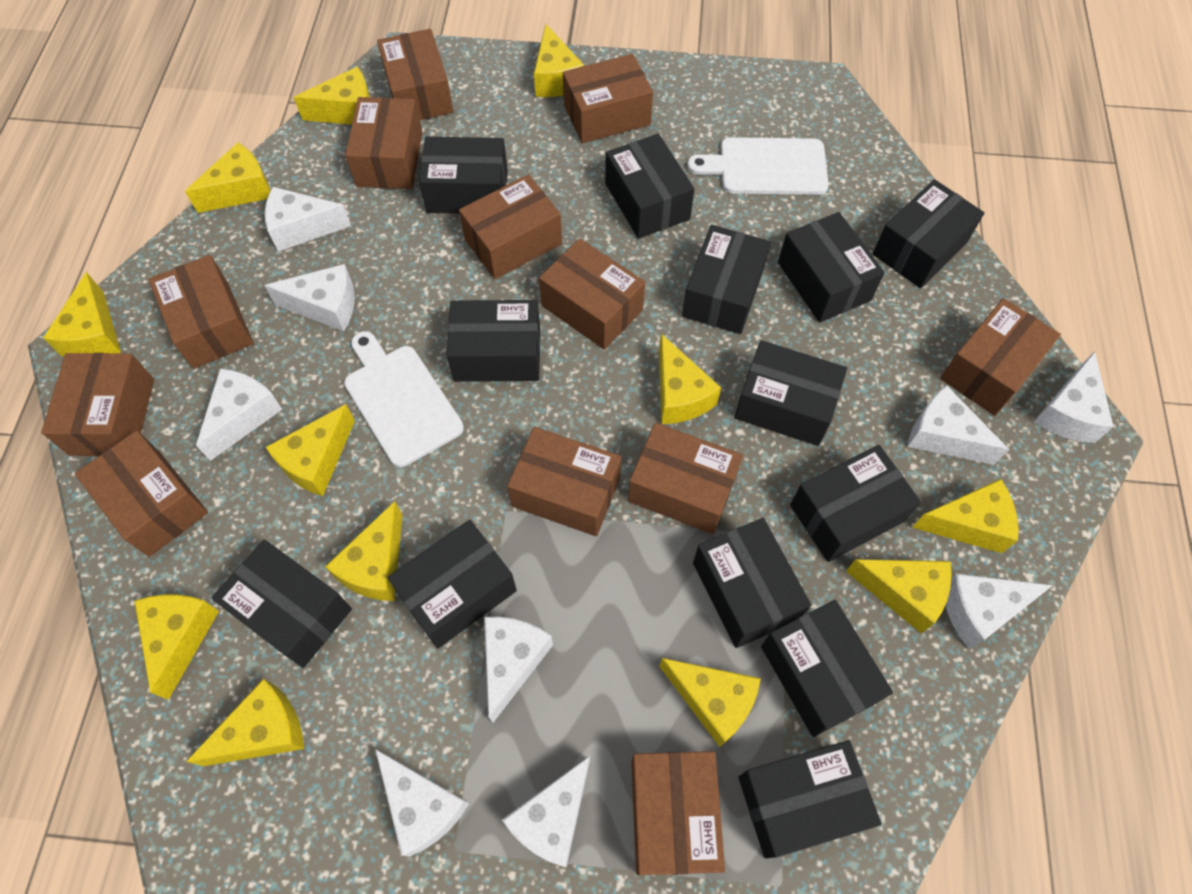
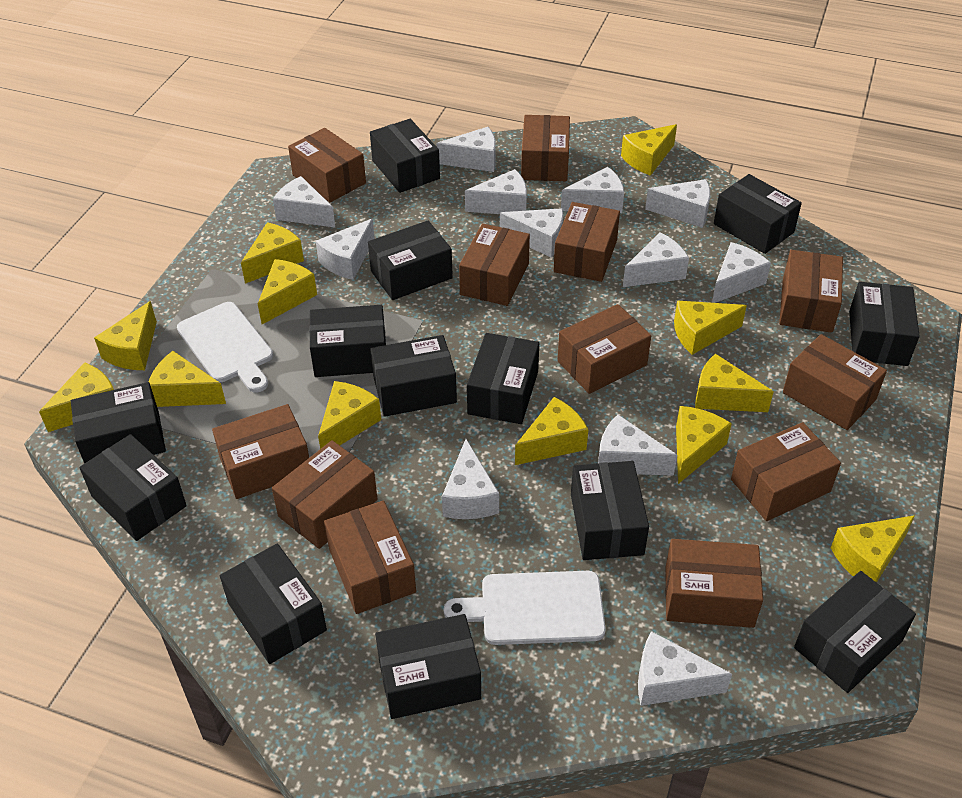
white cheese: 9 -> 12

